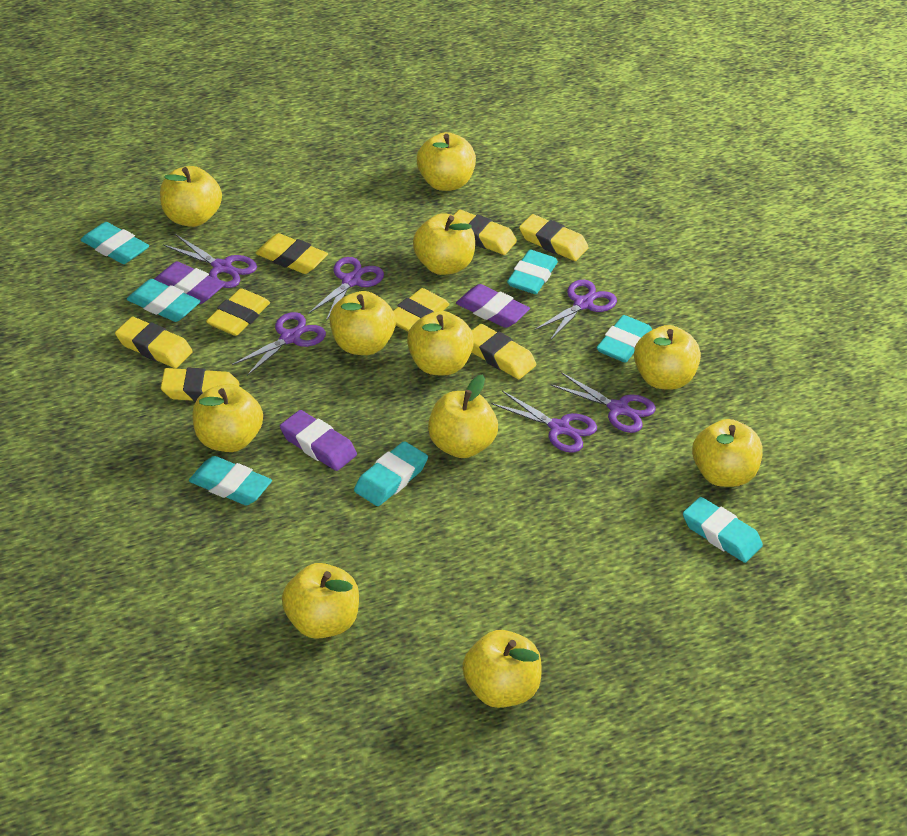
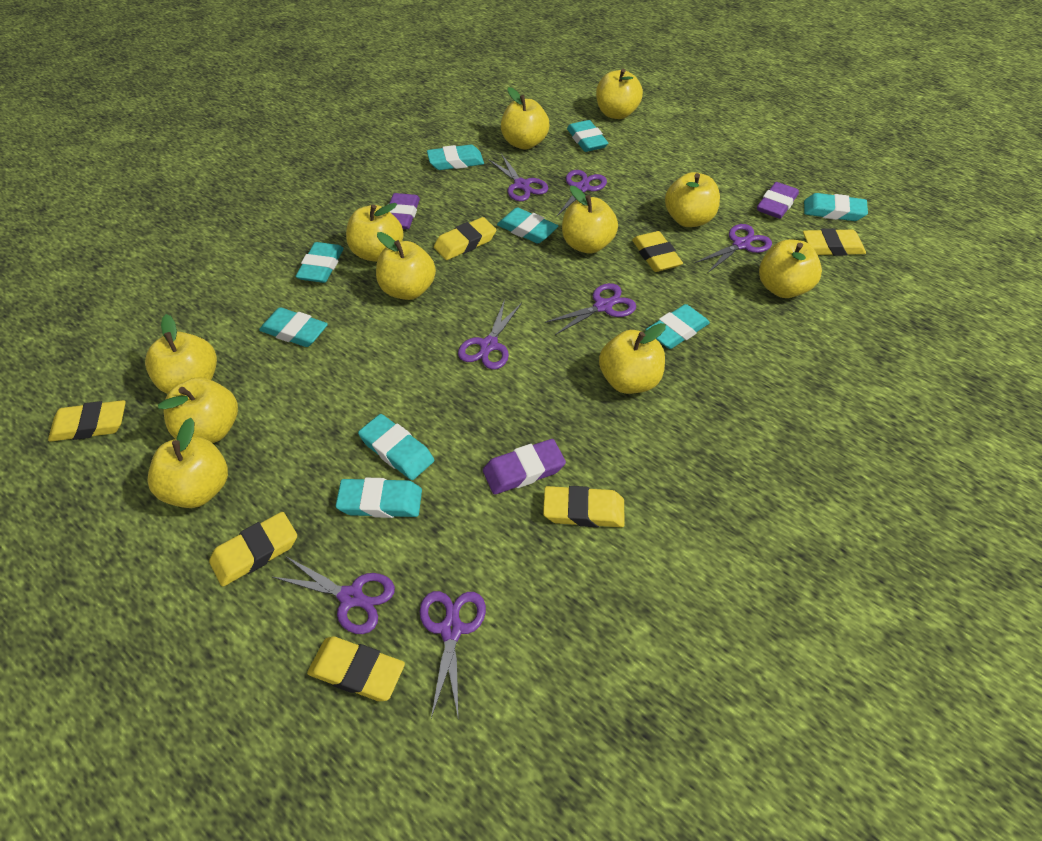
purple scissors: 6 -> 7
turquoise eraser: 7 -> 9
yellow eraser: 8 -> 7

